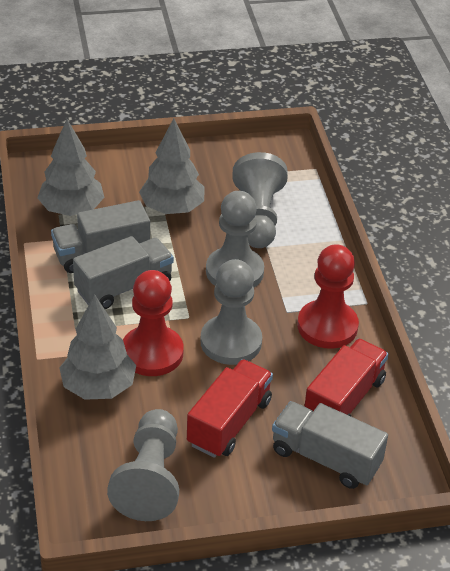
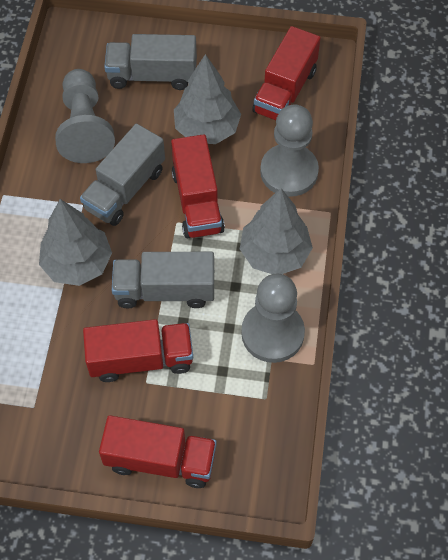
grey pawn: 4 -> 3
red pawn: 2 -> 0
red truck: 2 -> 4

